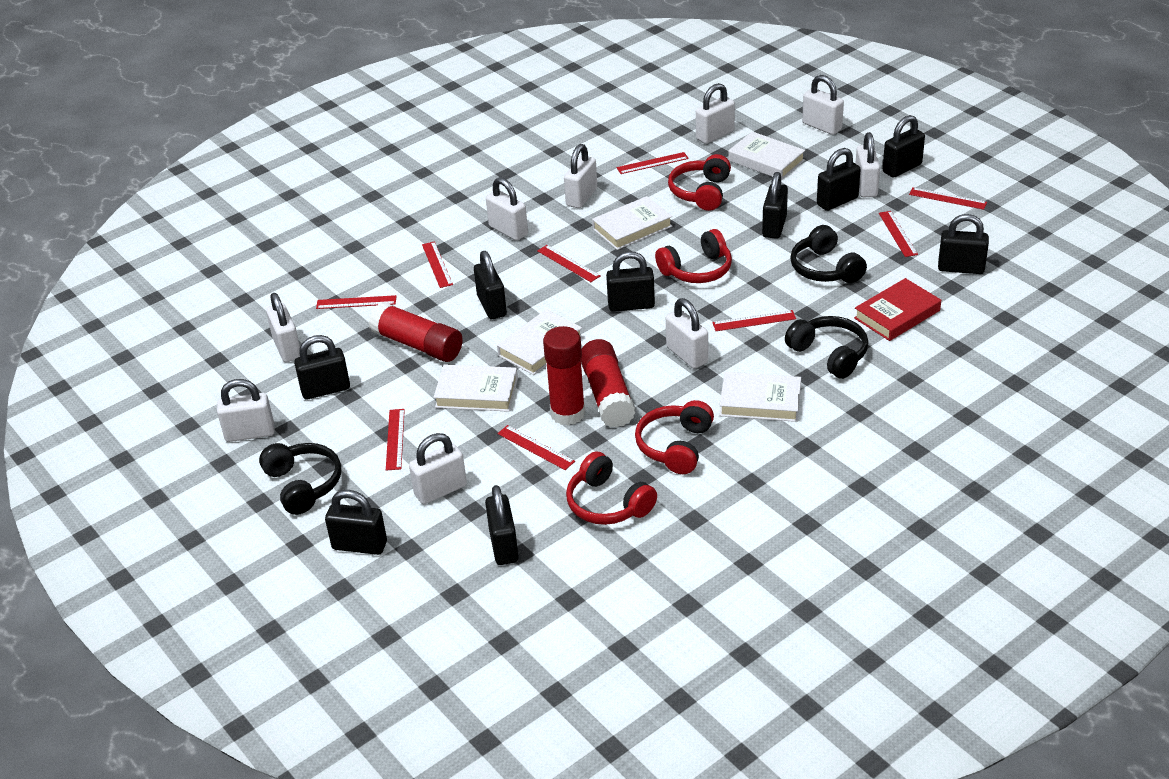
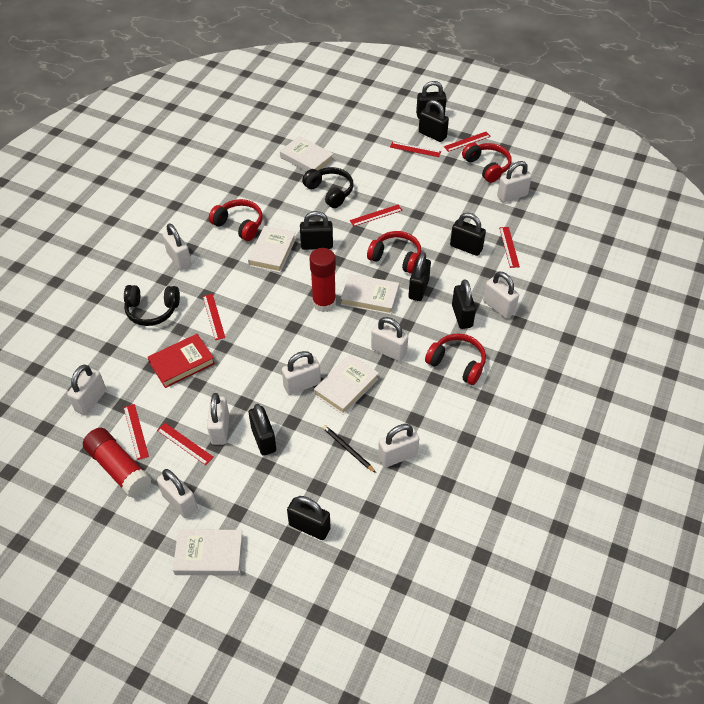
black headphones: 3 -> 2
black padlock: 9 -> 8
black pencil: 0 -> 1
red glue stick: 3 -> 2
red ruler: 9 -> 7

